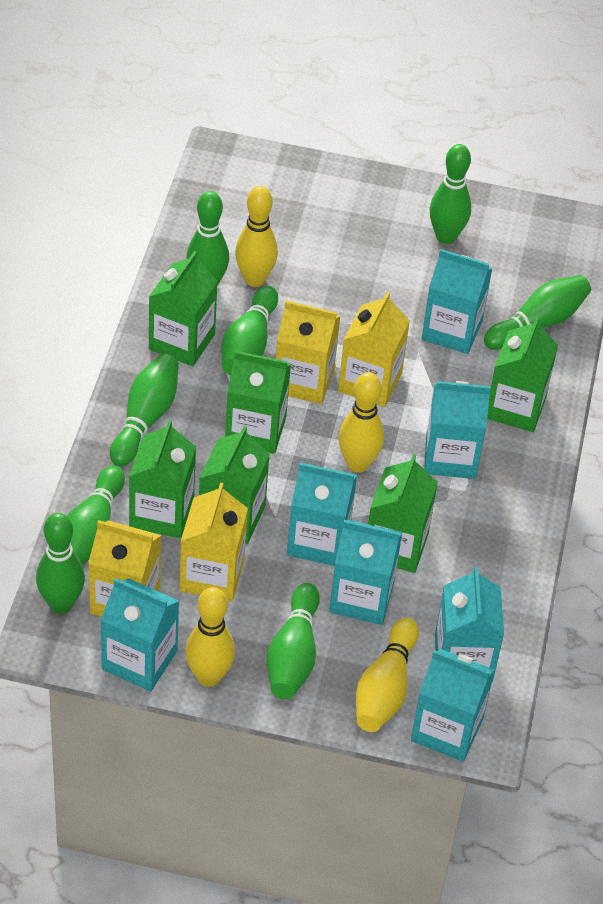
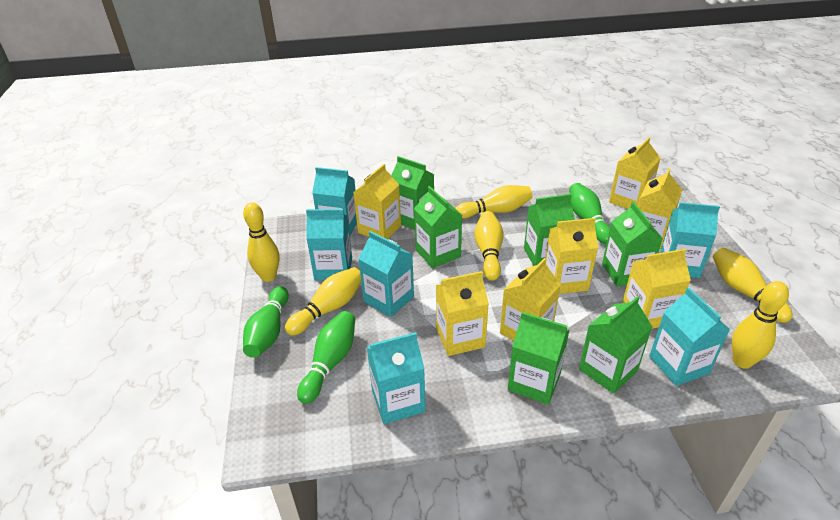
green bowling pin: 8 -> 3
turquoise carton: 7 -> 6
yellow bowling pin: 4 -> 6
yellow carton: 4 -> 7

